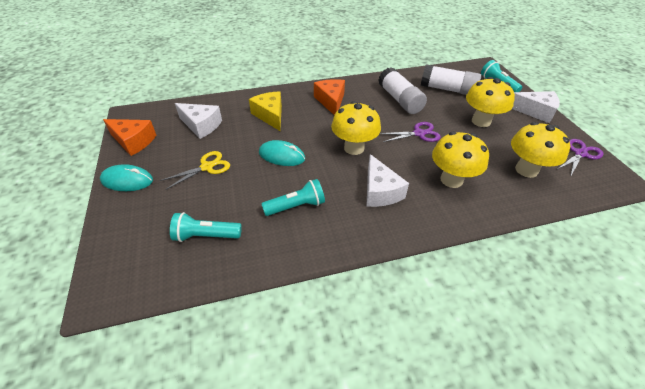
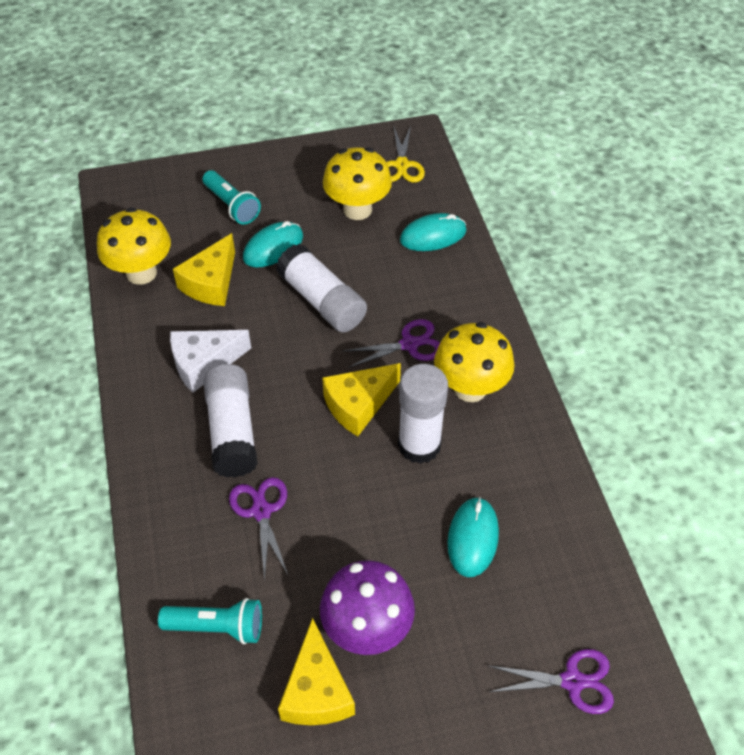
orange cheese: 2 -> 0
purple mushroom: 0 -> 1
purple scissors: 2 -> 3
turquoise flashlight: 3 -> 2
turquoise mouse: 2 -> 3
white cheese: 3 -> 1
white glue stick: 2 -> 3
yellow cheese: 1 -> 3
yellow mushroom: 4 -> 3

